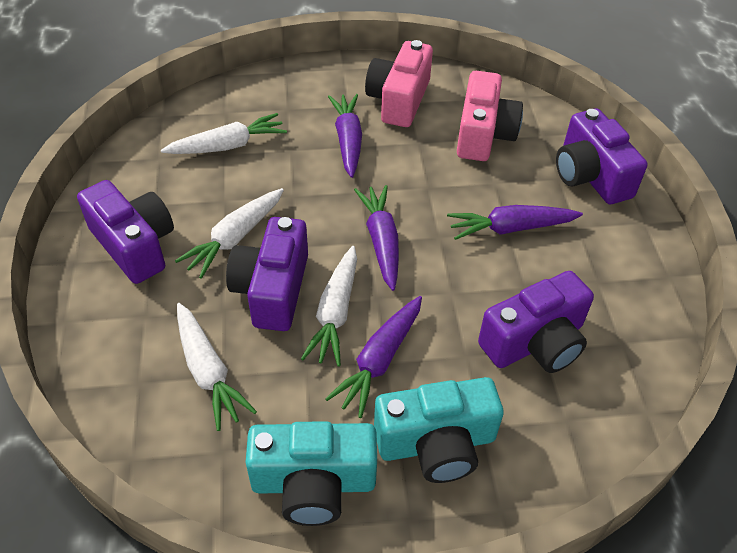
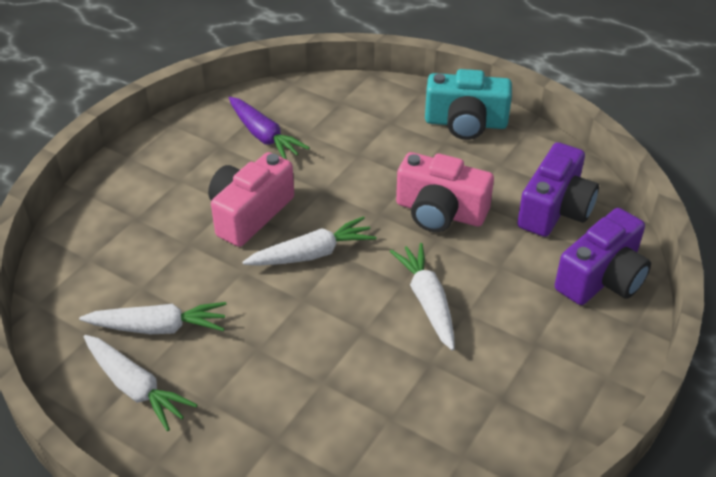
purple camera: 4 -> 2
purple carrot: 4 -> 1
turquoise camera: 2 -> 1

